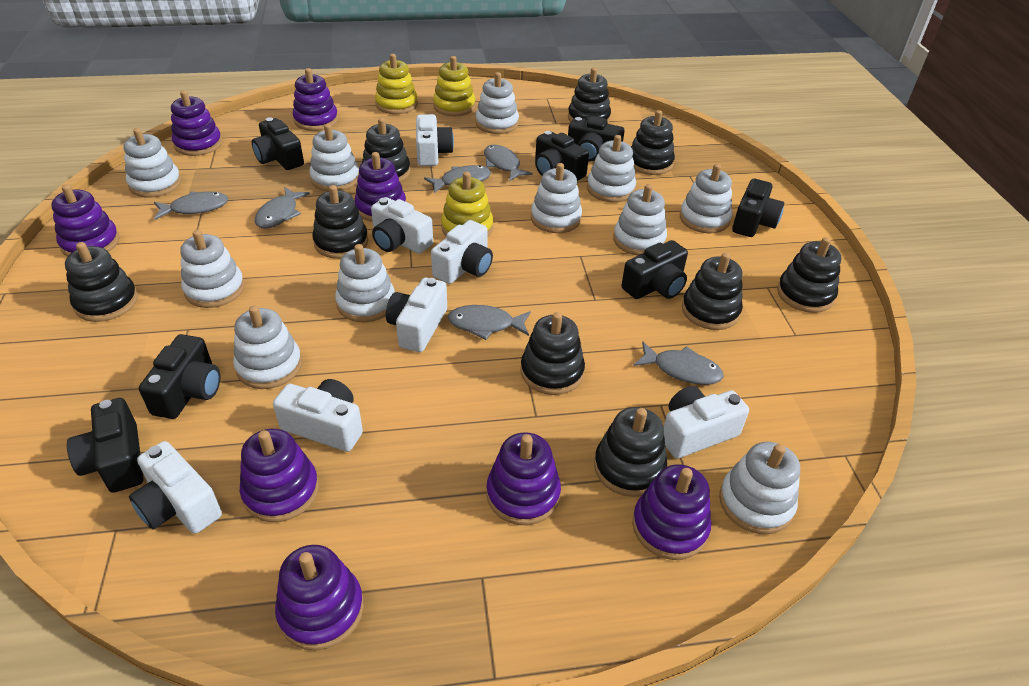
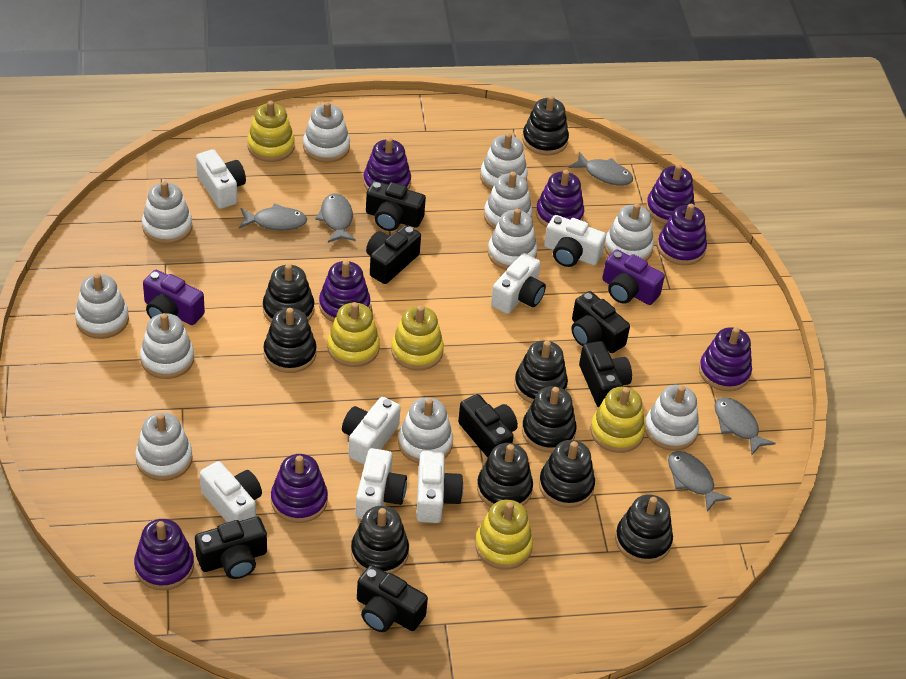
grey fish: 6 -> 5
purple camera: 0 -> 2
yellow stacking toy: 3 -> 5

